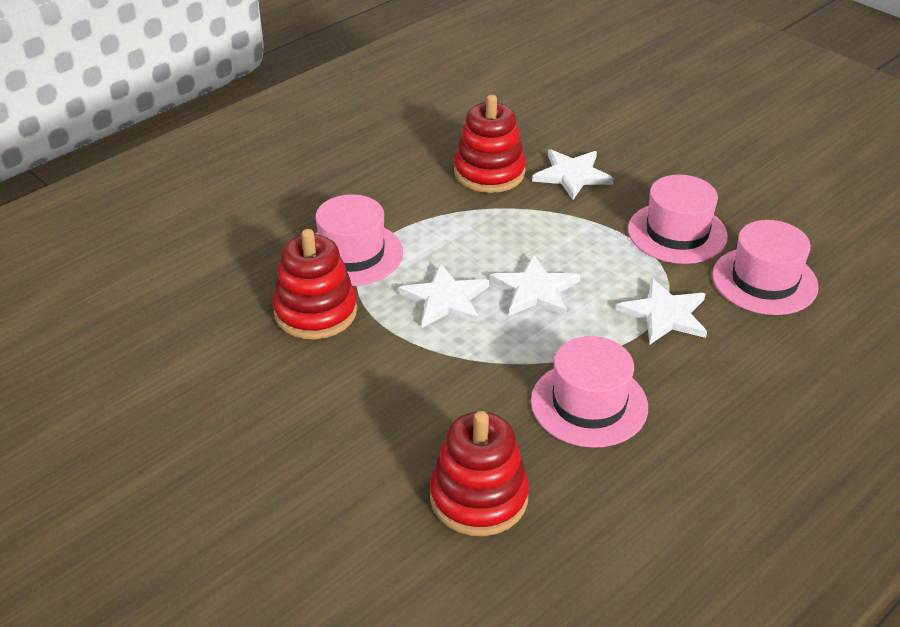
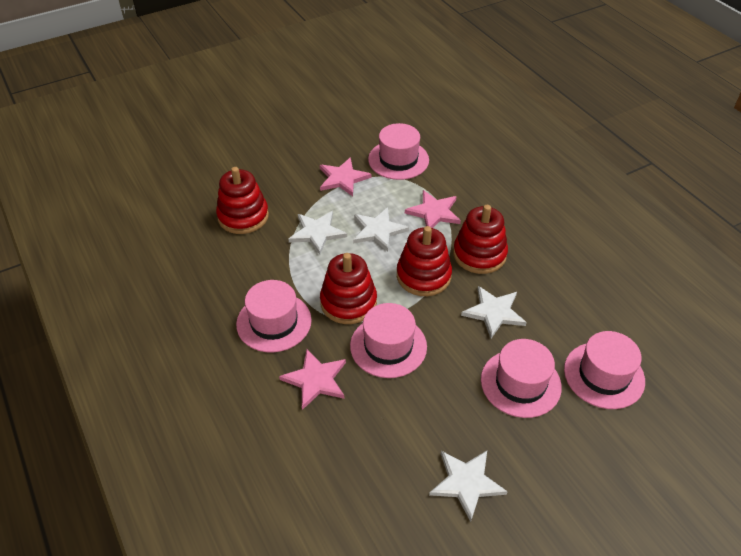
pink hat: 4 -> 5
pink star: 0 -> 3
red stacking toy: 3 -> 4

